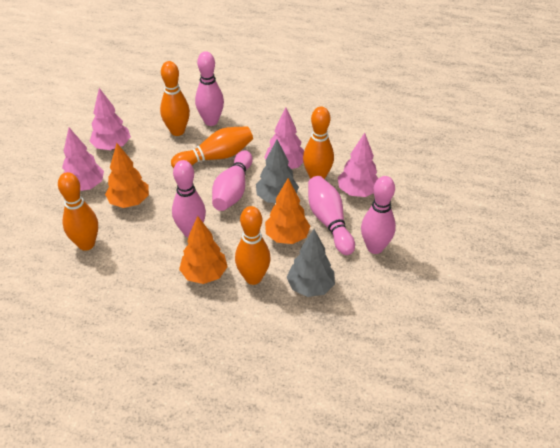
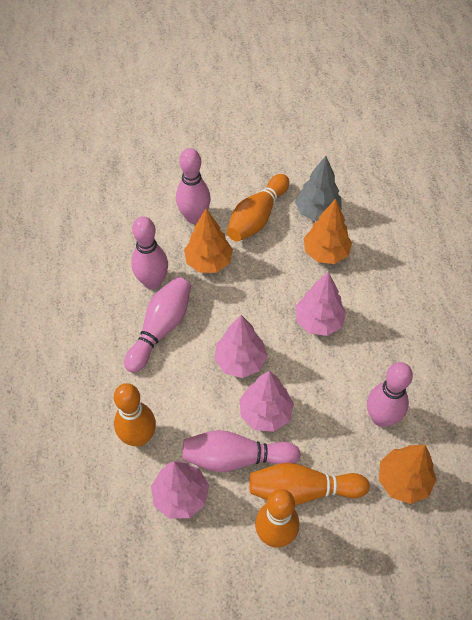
grey tree: 2 -> 1
orange bowling pin: 5 -> 4

